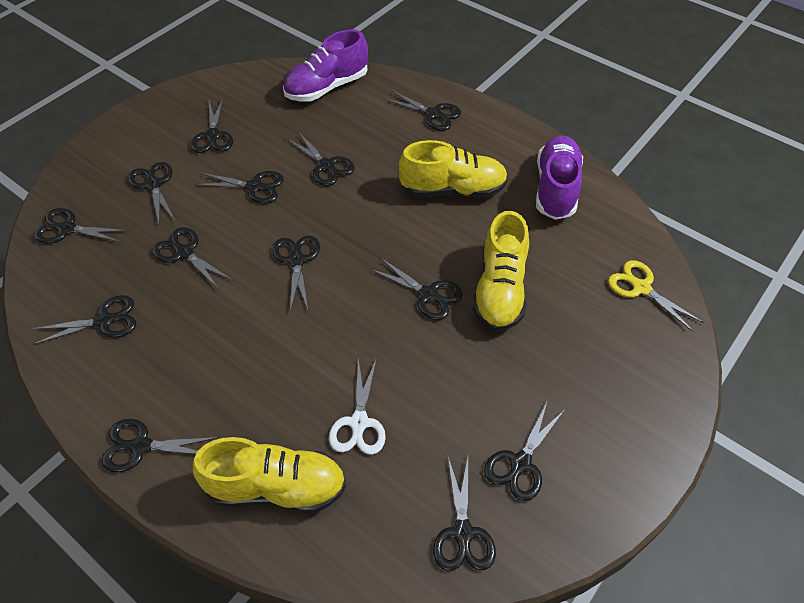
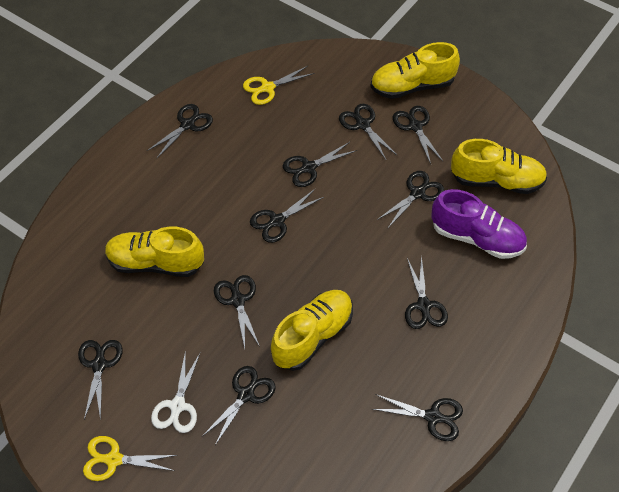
black scissors: 13 -> 11
purple shoe: 2 -> 1
yellow scissors: 1 -> 2
yellow shoe: 3 -> 4

